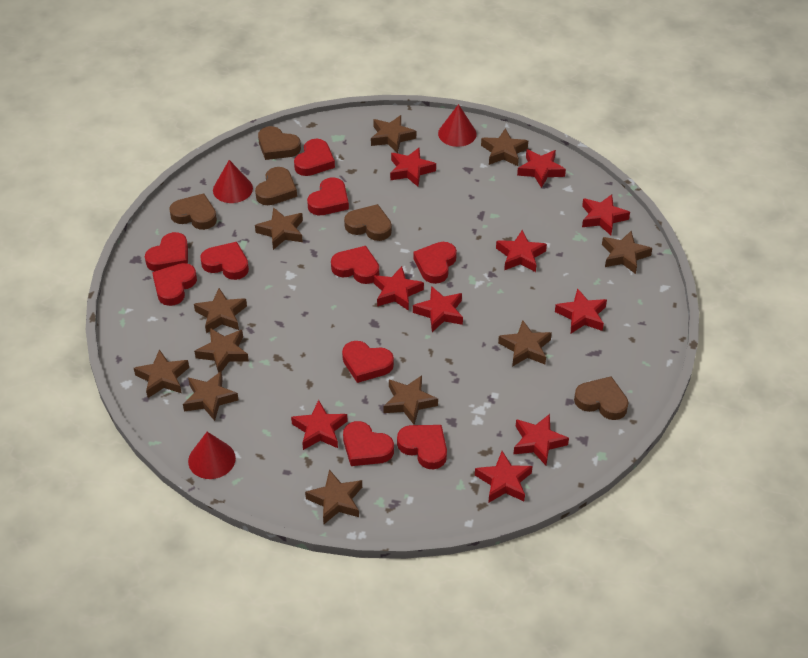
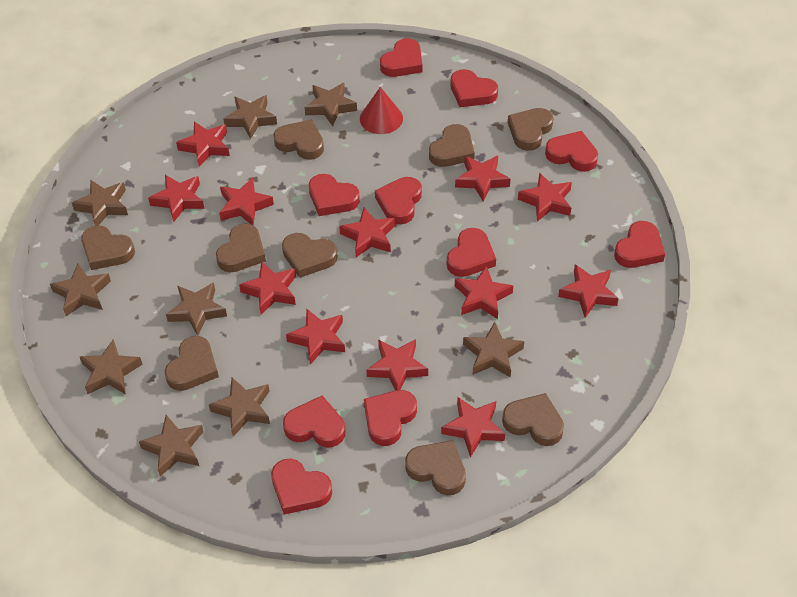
brown heart: 5 -> 9
brown star: 11 -> 9
red cone: 3 -> 1
red star: 10 -> 12

